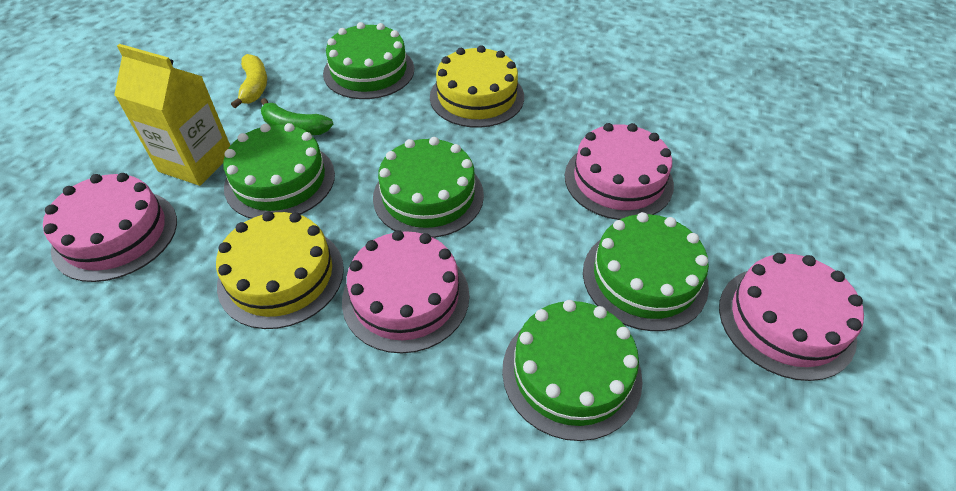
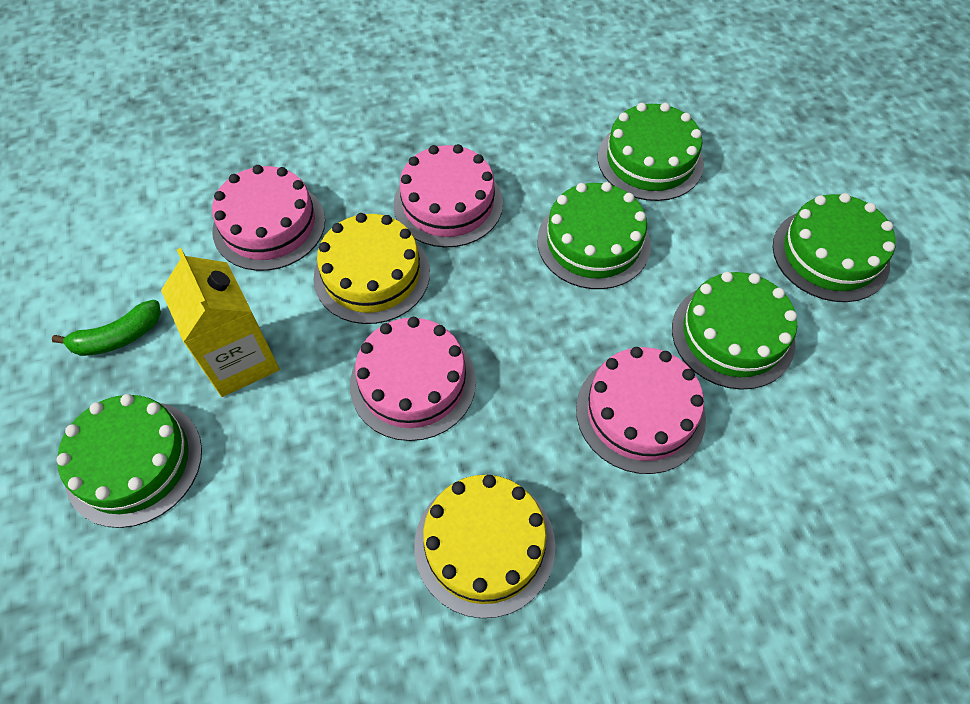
yellow banana: 1 -> 0

